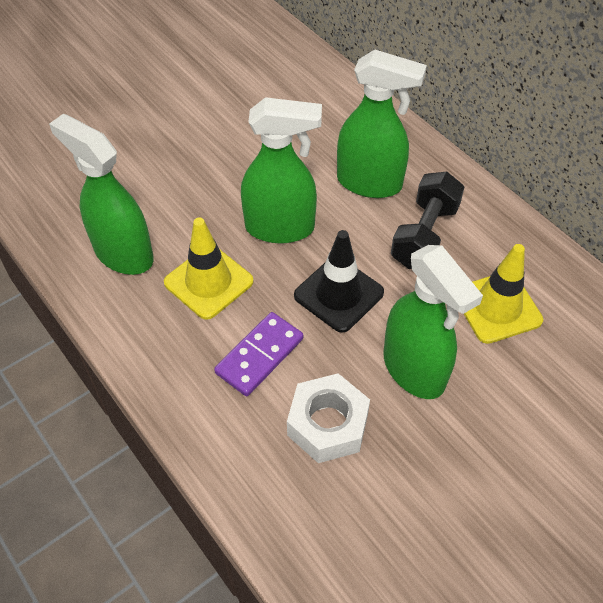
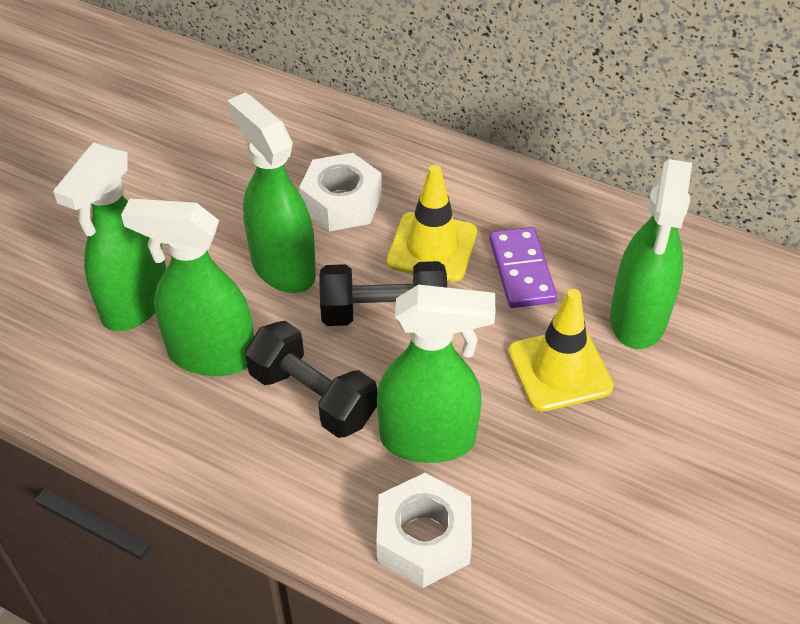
black dumbbell: 1 -> 2
black traffic cone: 1 -> 0
green spray bottle: 4 -> 5
white nut: 1 -> 2

